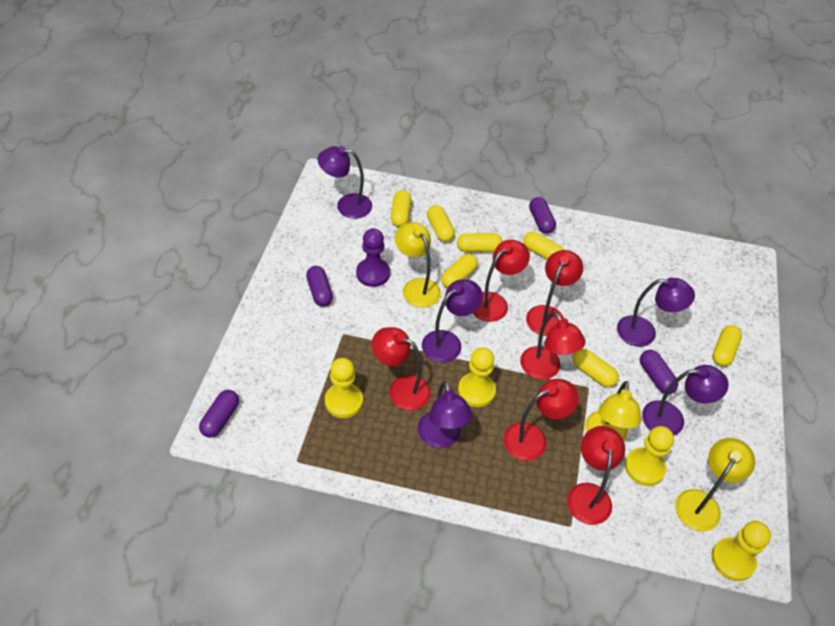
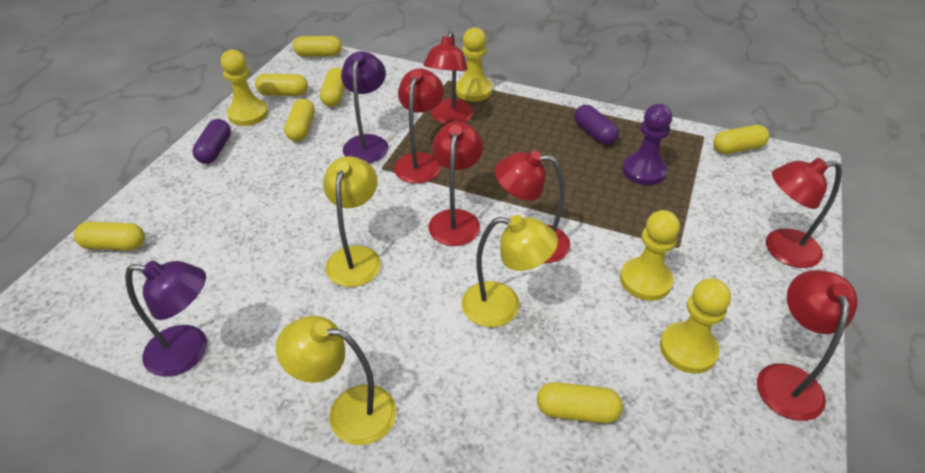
purple capsule: 4 -> 2
purple lamp: 5 -> 2

